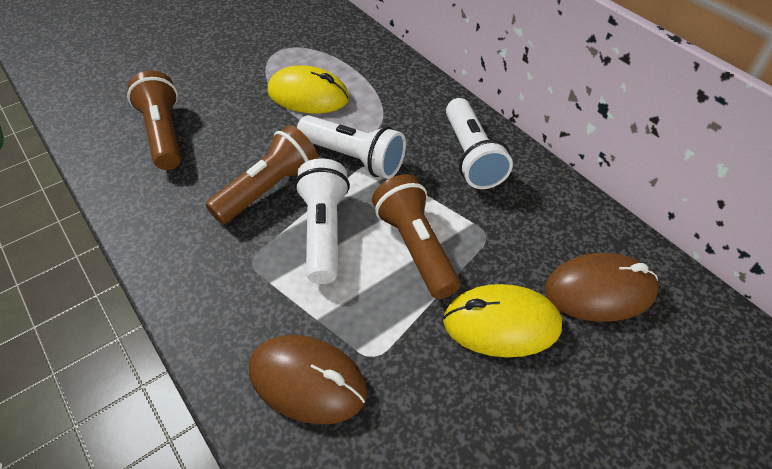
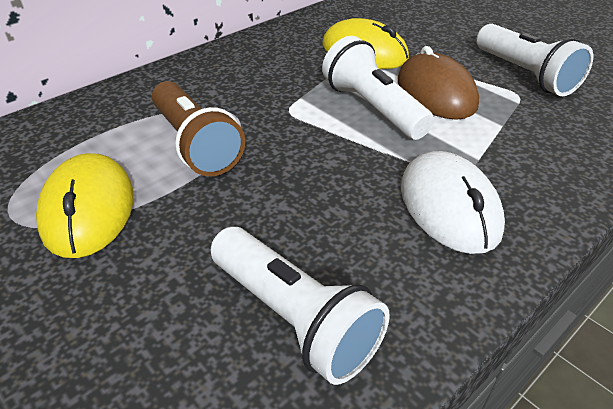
brown flashlight: 3 -> 1
brown mouse: 2 -> 1
white mouse: 0 -> 1

